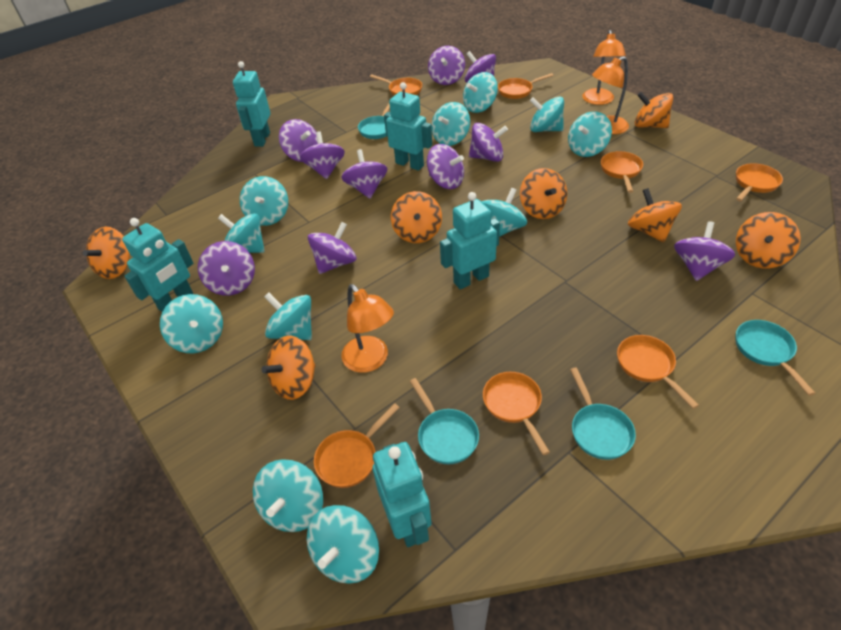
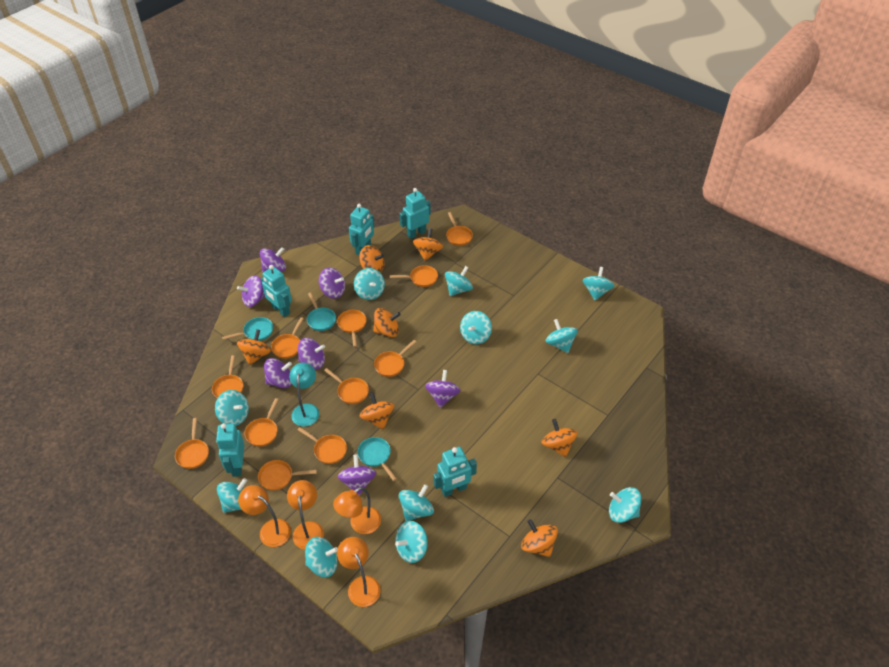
orange lamp: 3 -> 4
orange pan: 7 -> 11
purple spinning top: 10 -> 7
turquoise lamp: 0 -> 1
turquoise pan: 4 -> 3

